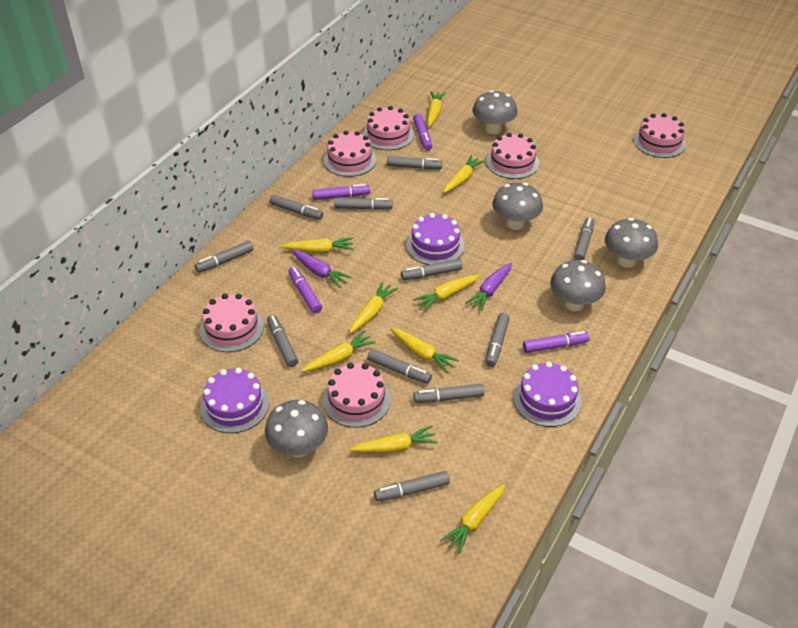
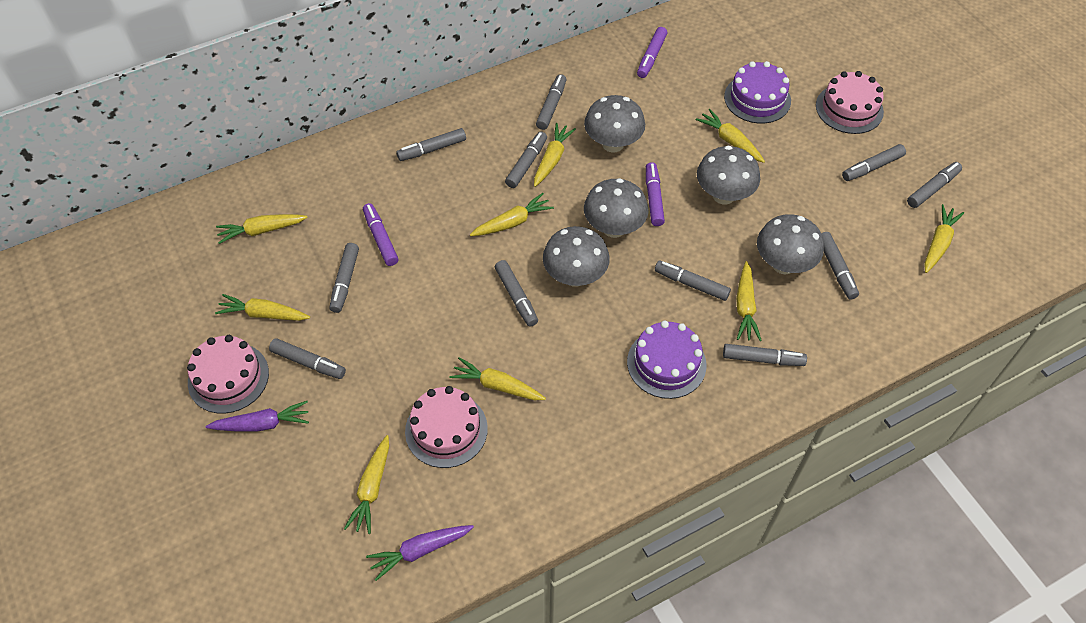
pink cake: 6 -> 3
purple cake: 3 -> 2
purple marker: 4 -> 3

